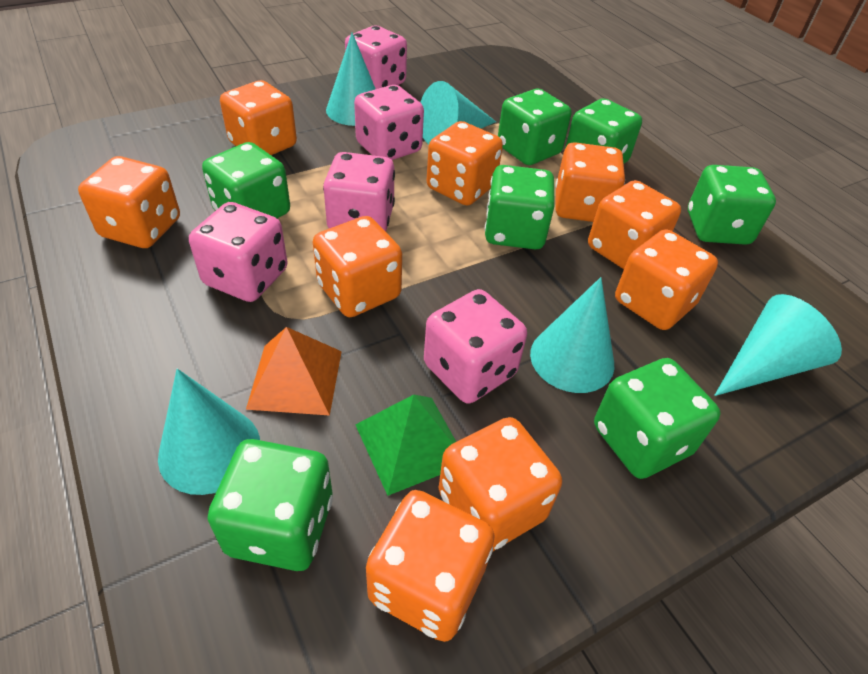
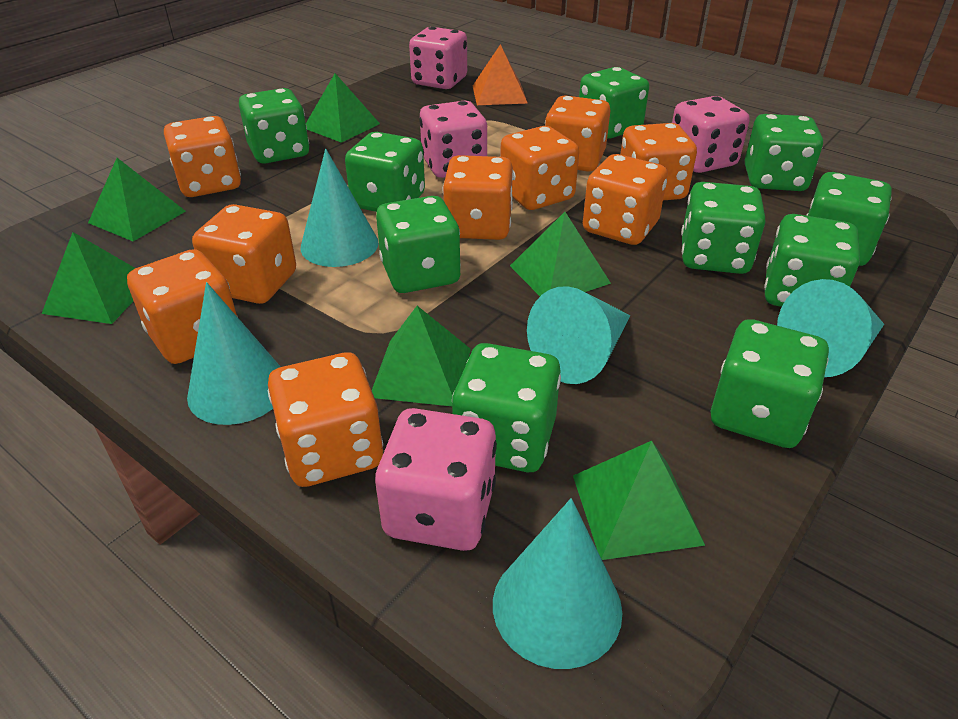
green dice: 7 -> 10
green pyramid: 1 -> 6
pink dice: 5 -> 4

